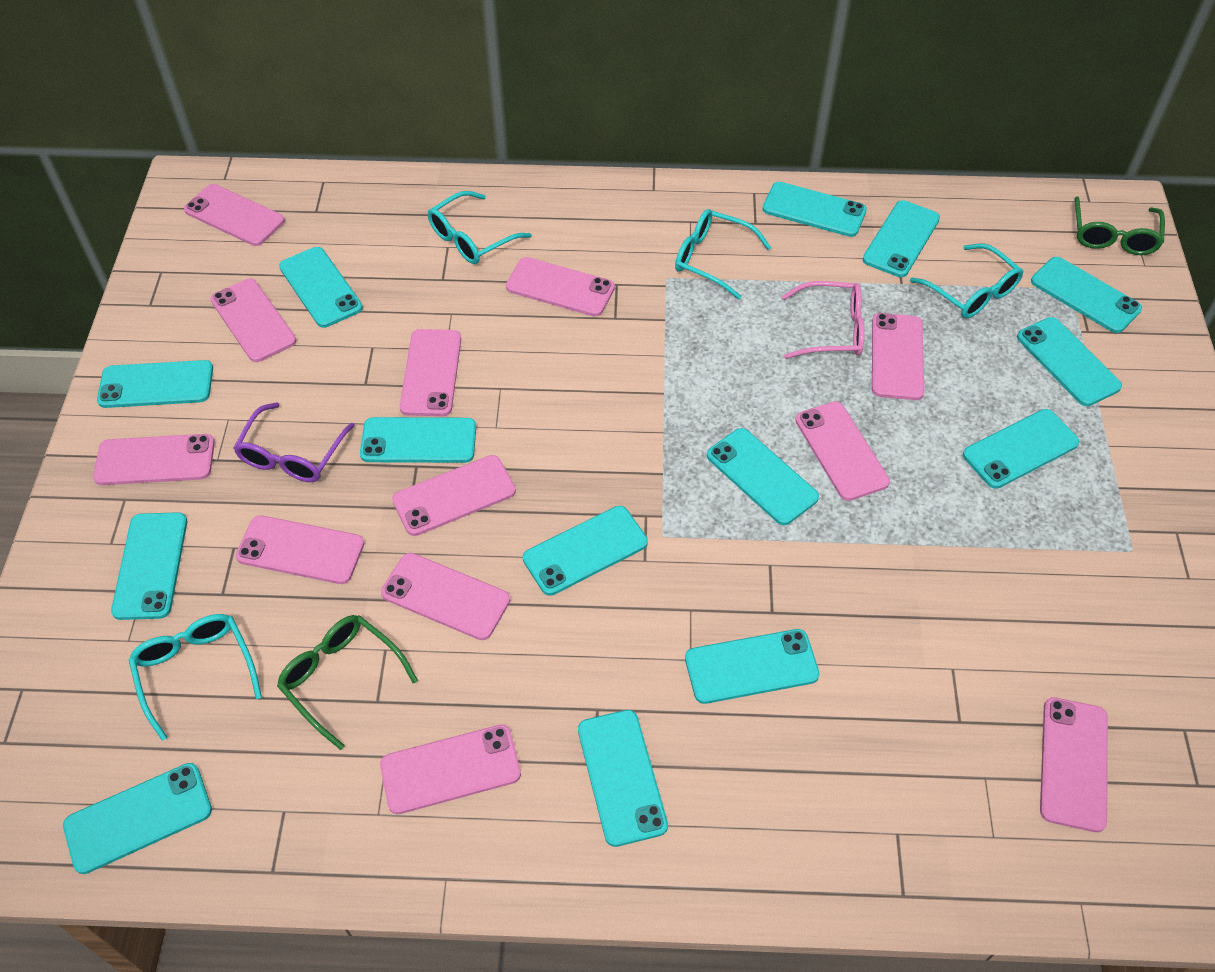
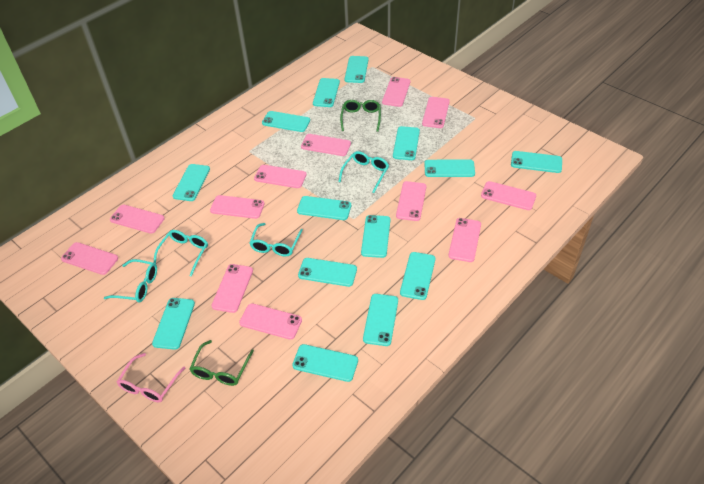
purple glasses: 1 -> 0

